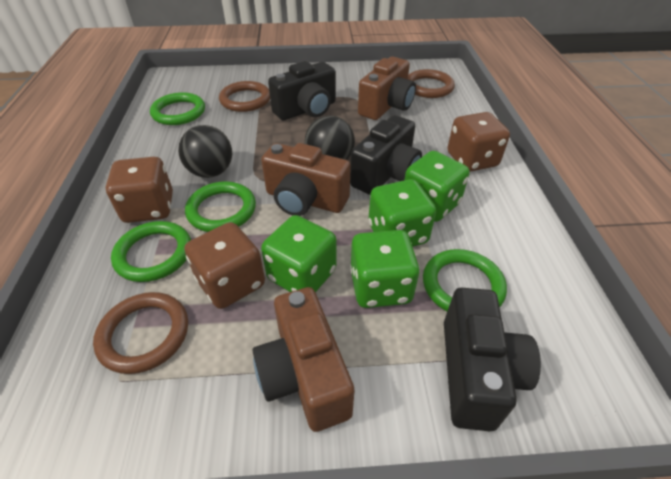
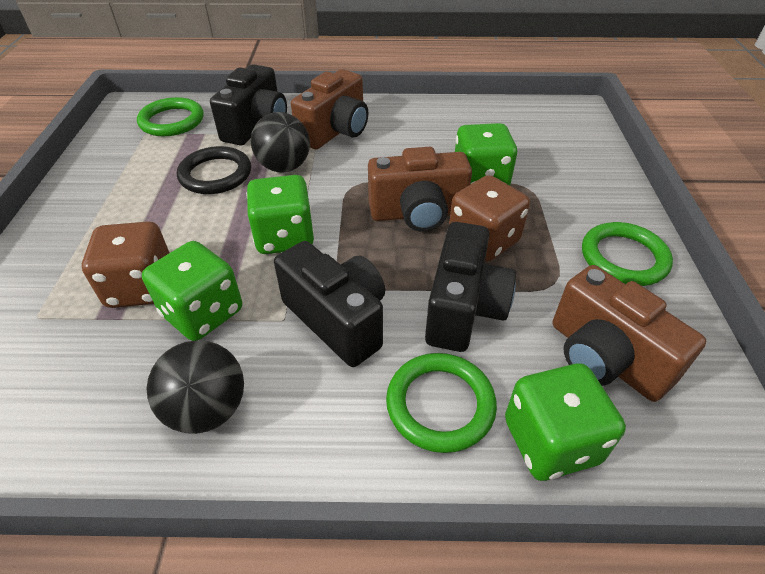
black ring: 0 -> 1
brown dice: 3 -> 2
brown ring: 3 -> 0
green ring: 4 -> 3

